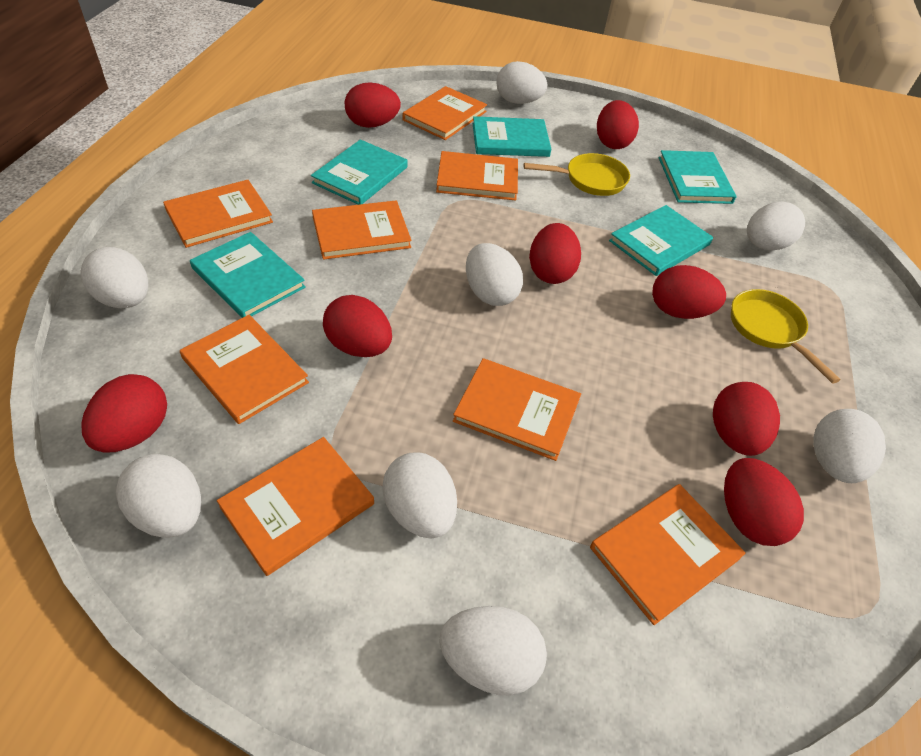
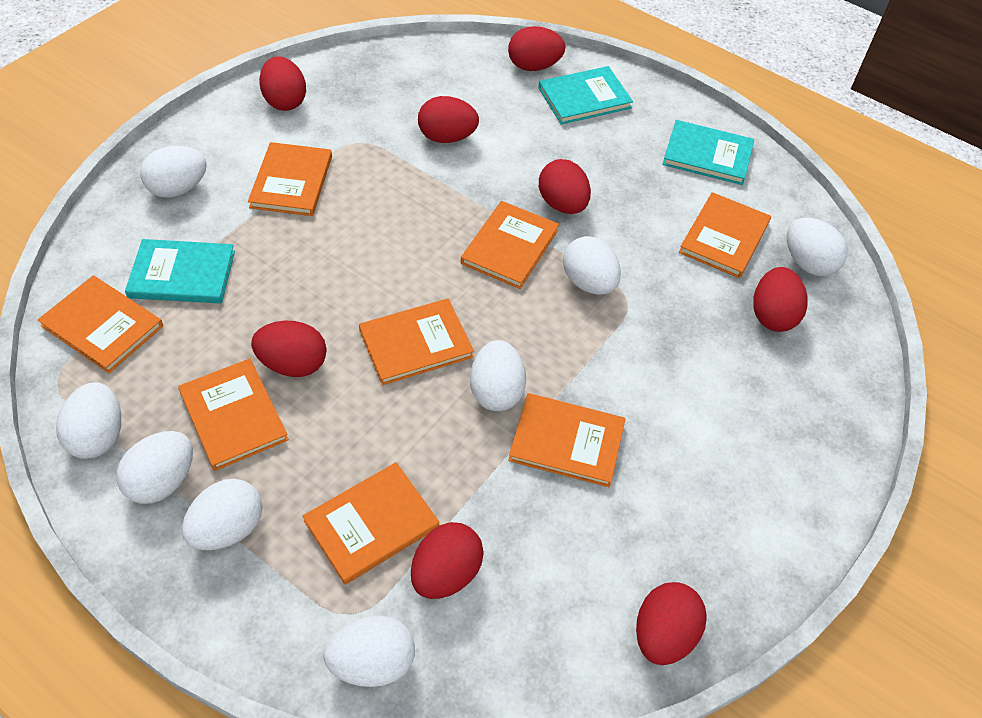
turquoise book: 5 -> 3
yellow pan: 2 -> 0

